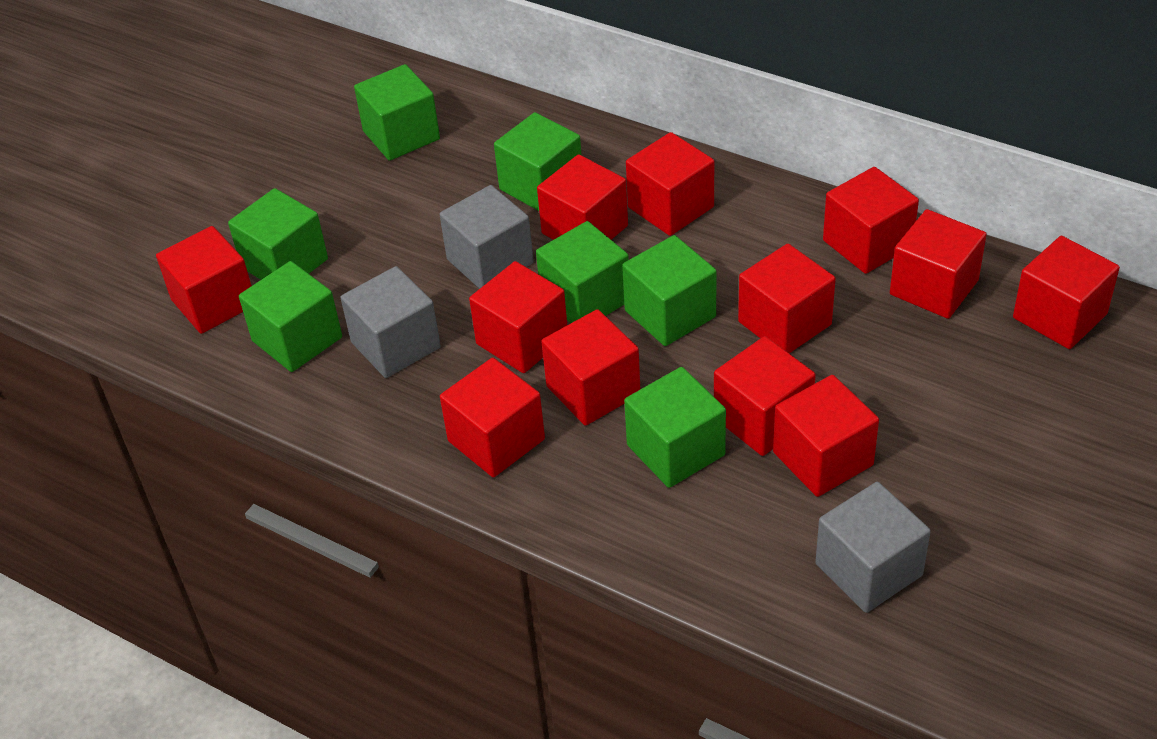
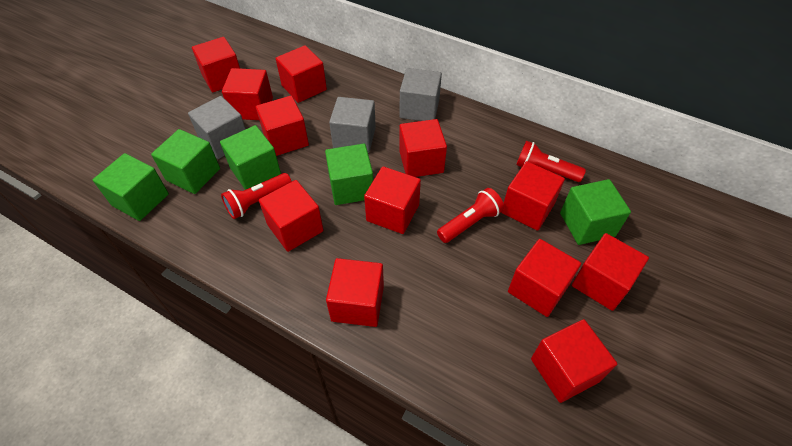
green cube: 7 -> 5
red flashlight: 0 -> 3

